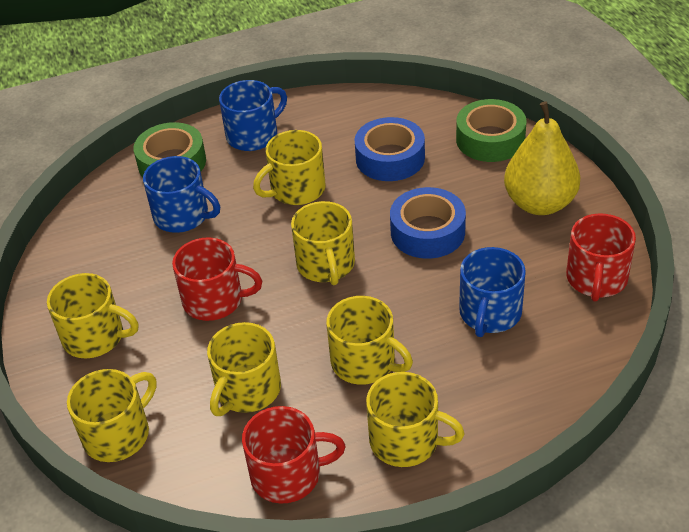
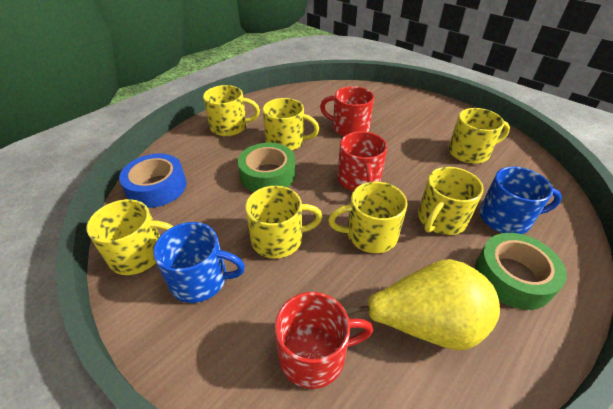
blue mug: 3 -> 2
blue tape: 2 -> 1

